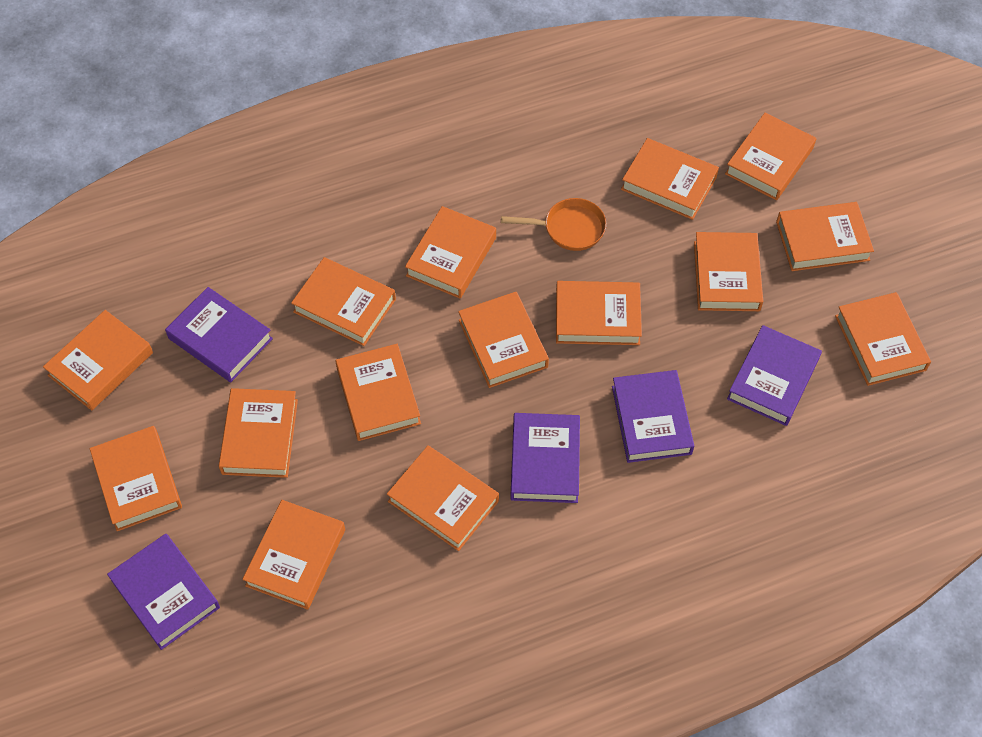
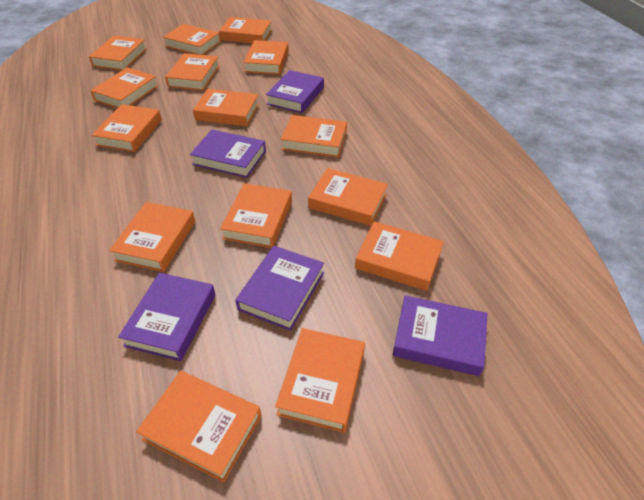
orange pan: 1 -> 0

